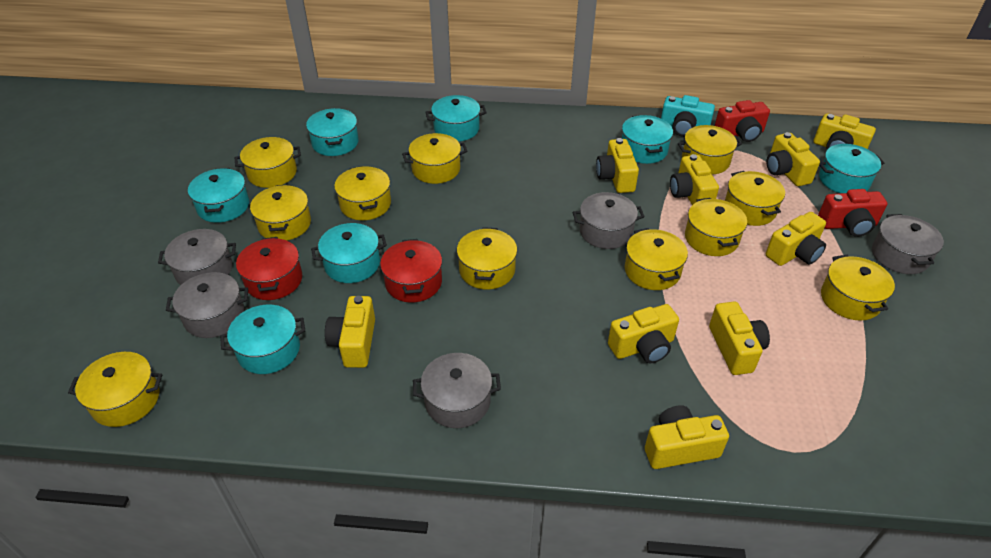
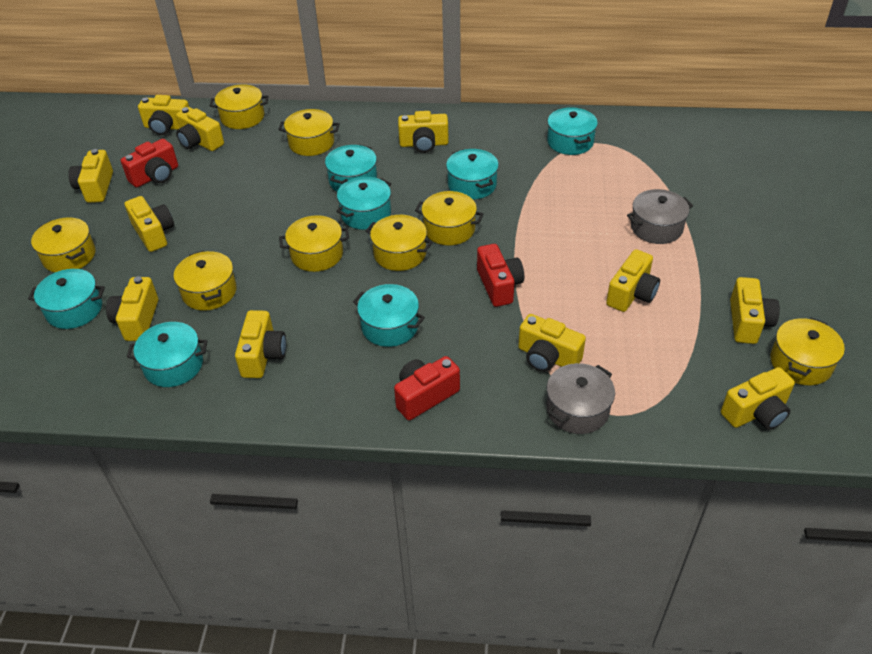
grey pot: 5 -> 2
red camera: 2 -> 3
red pot: 2 -> 0
turquoise camera: 1 -> 0
yellow camera: 9 -> 11
yellow pot: 11 -> 8

